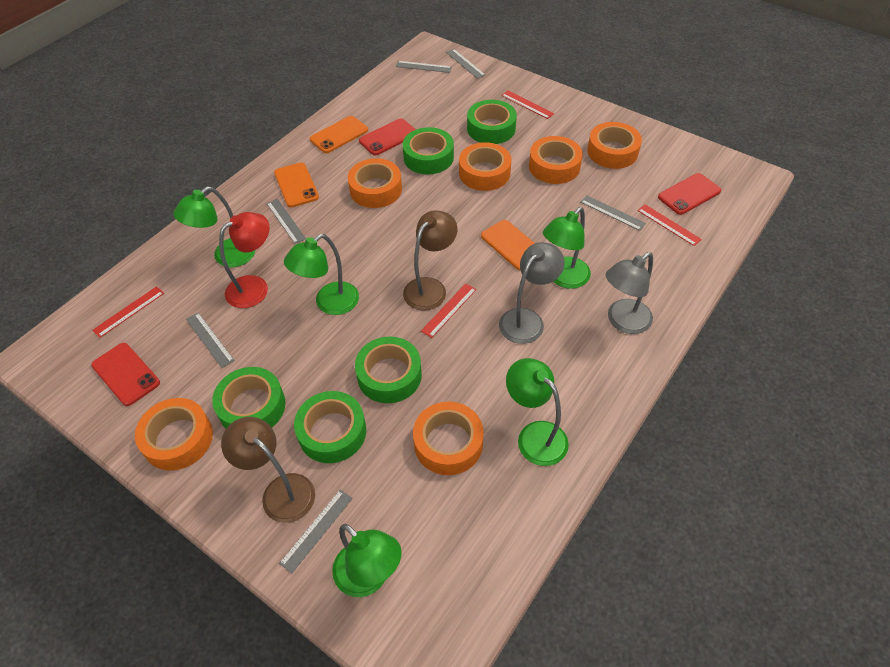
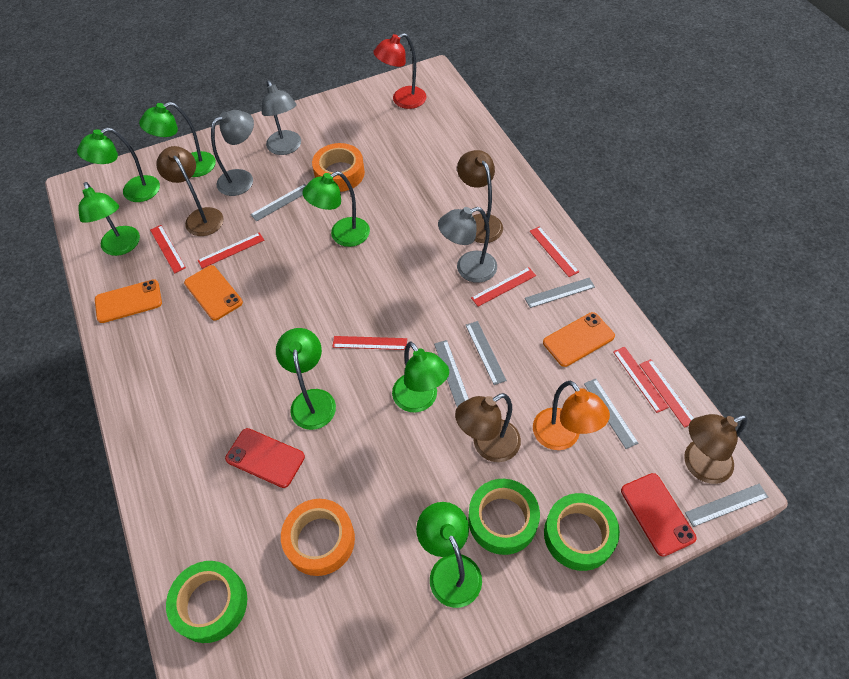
brown lamp: 2 -> 4
green lamp: 5 -> 7
green tape: 5 -> 3
grey lamp: 2 -> 3
orange lamp: 0 -> 1
orange tape: 6 -> 2
red phone: 3 -> 2
red ruler: 4 -> 7

